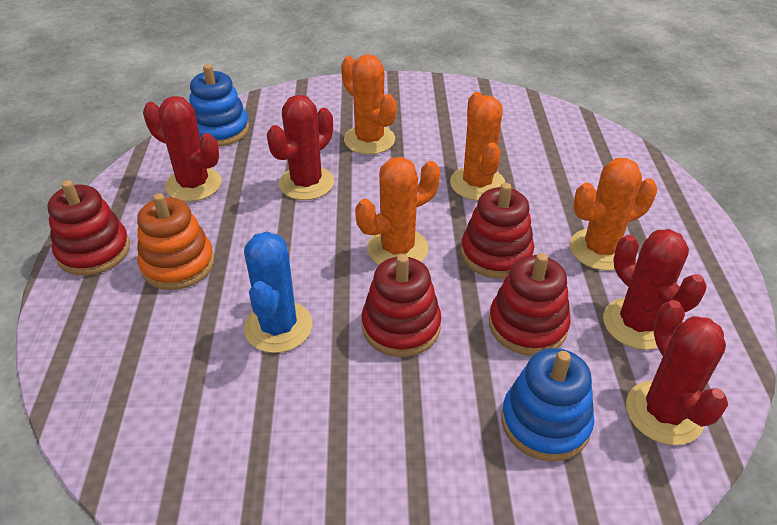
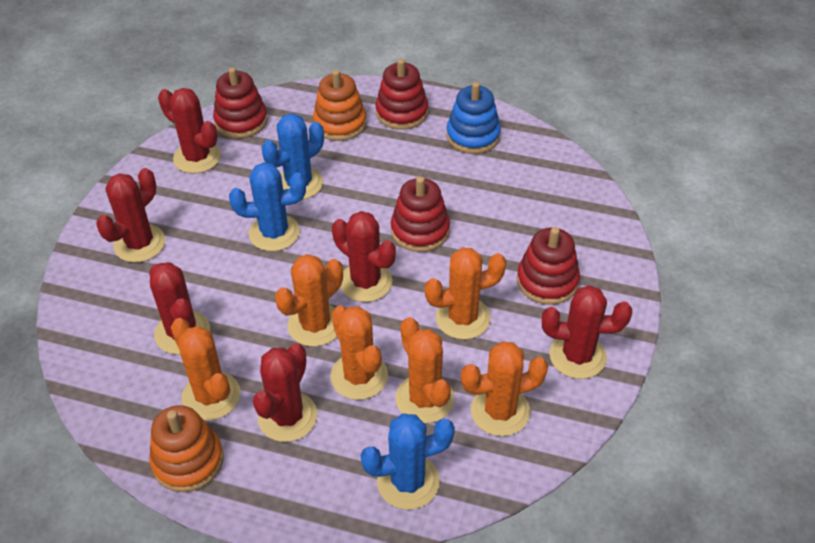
blue cactus: 1 -> 3
blue stacking toy: 2 -> 1
orange cactus: 4 -> 6
orange stacking toy: 1 -> 2
red cactus: 4 -> 6

